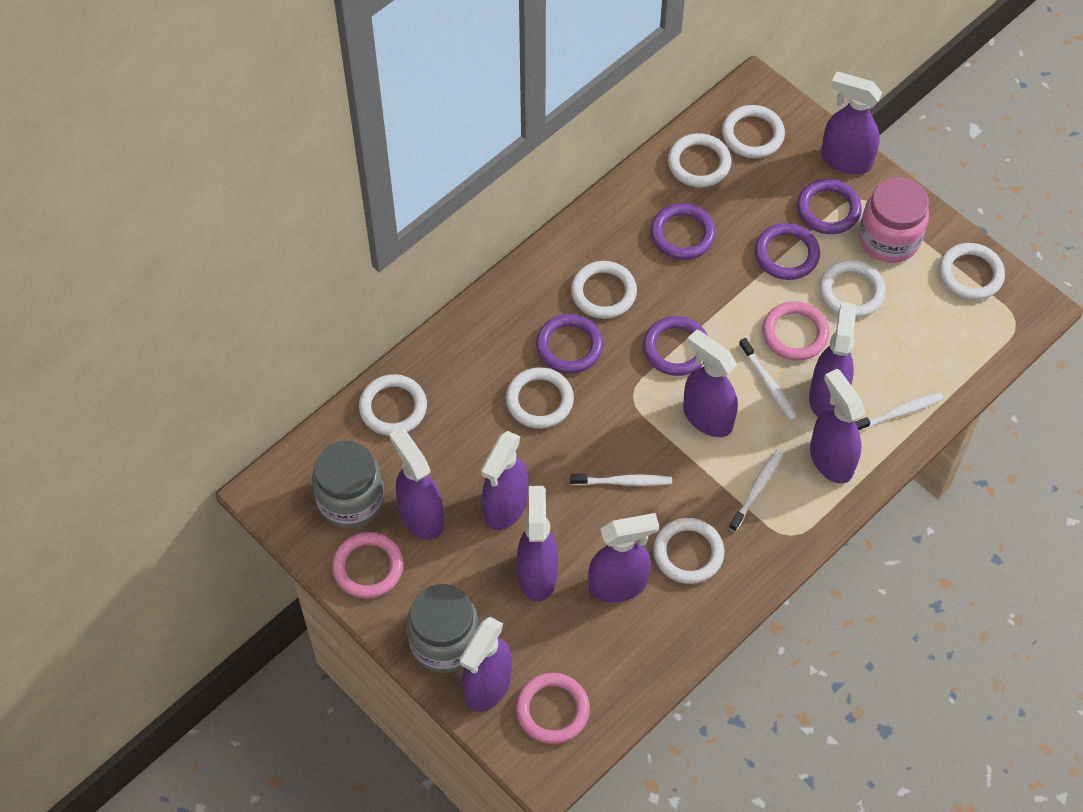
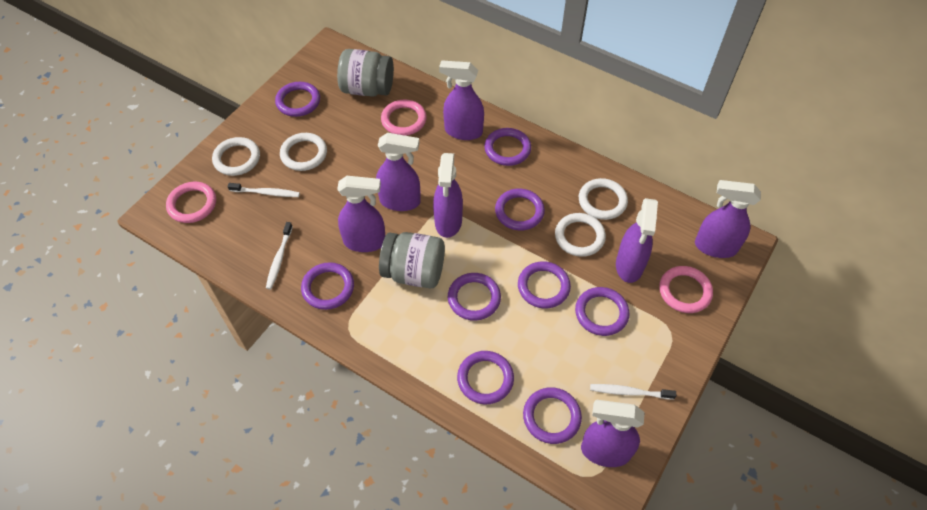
pink jar: 1 -> 0
purple ring: 5 -> 9
purple spray bottle: 9 -> 7
white ring: 8 -> 4
white toothbrush: 4 -> 3

